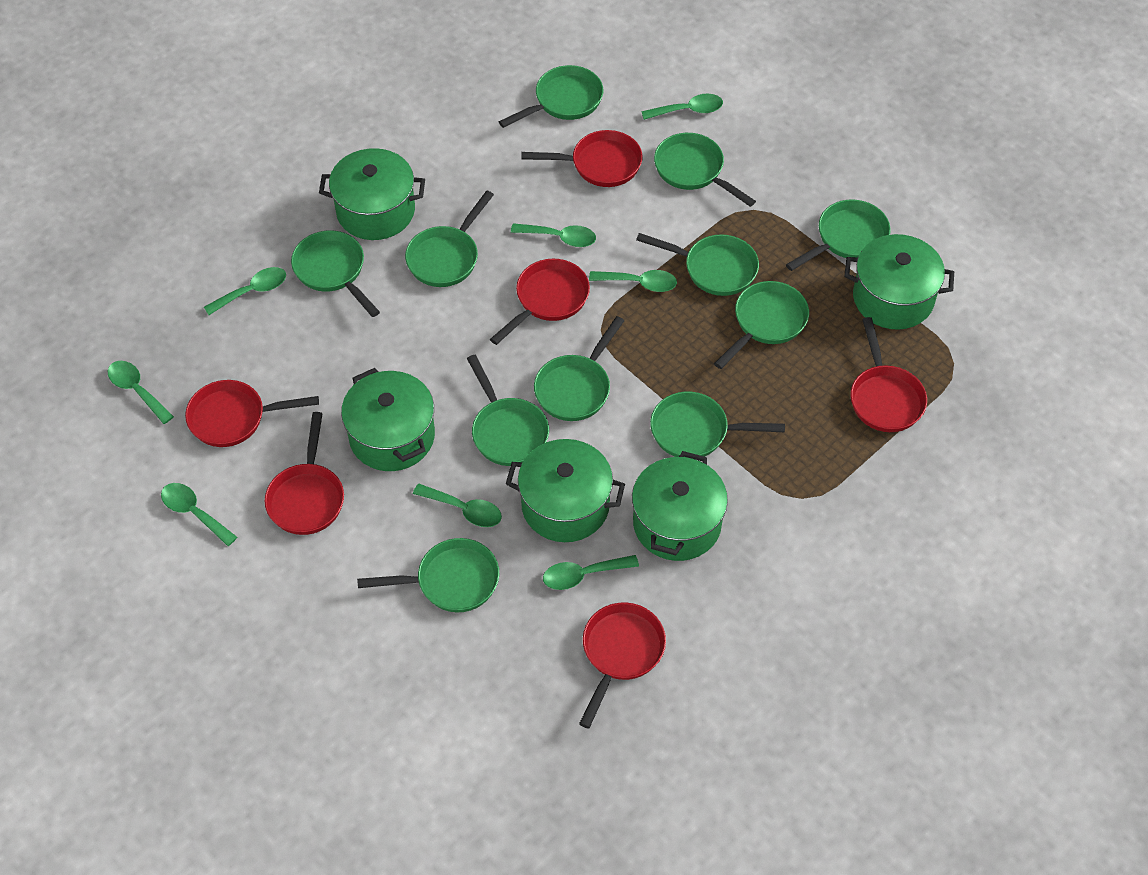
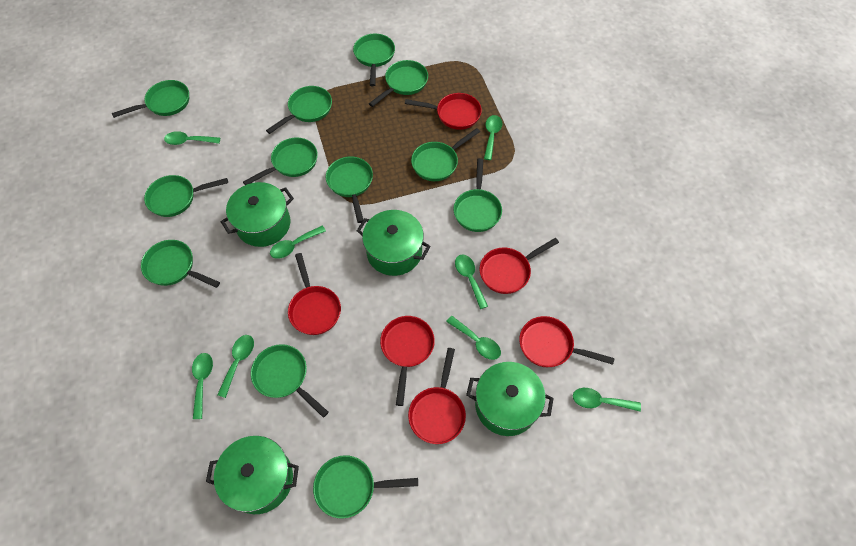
green pan: 11 -> 12
green pot: 5 -> 4

